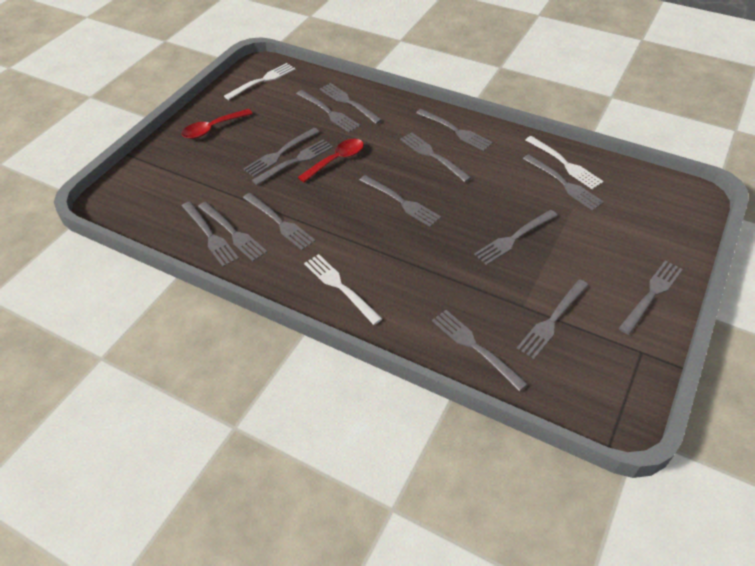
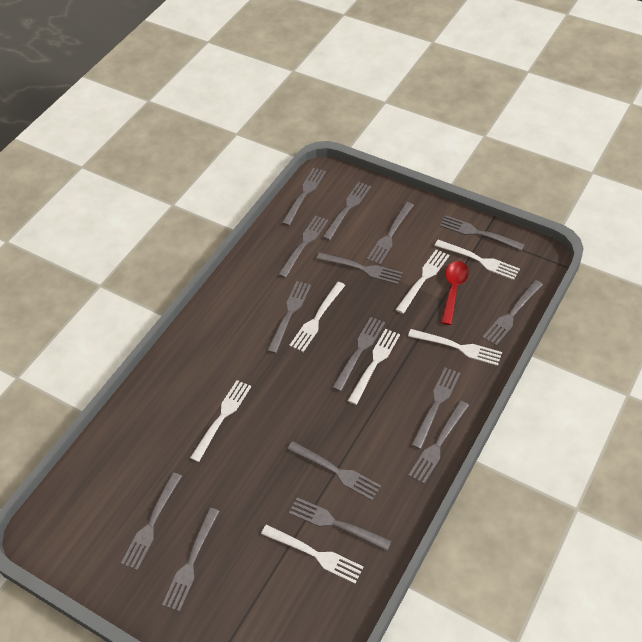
red spoon: 2 -> 1
white fork: 3 -> 7

